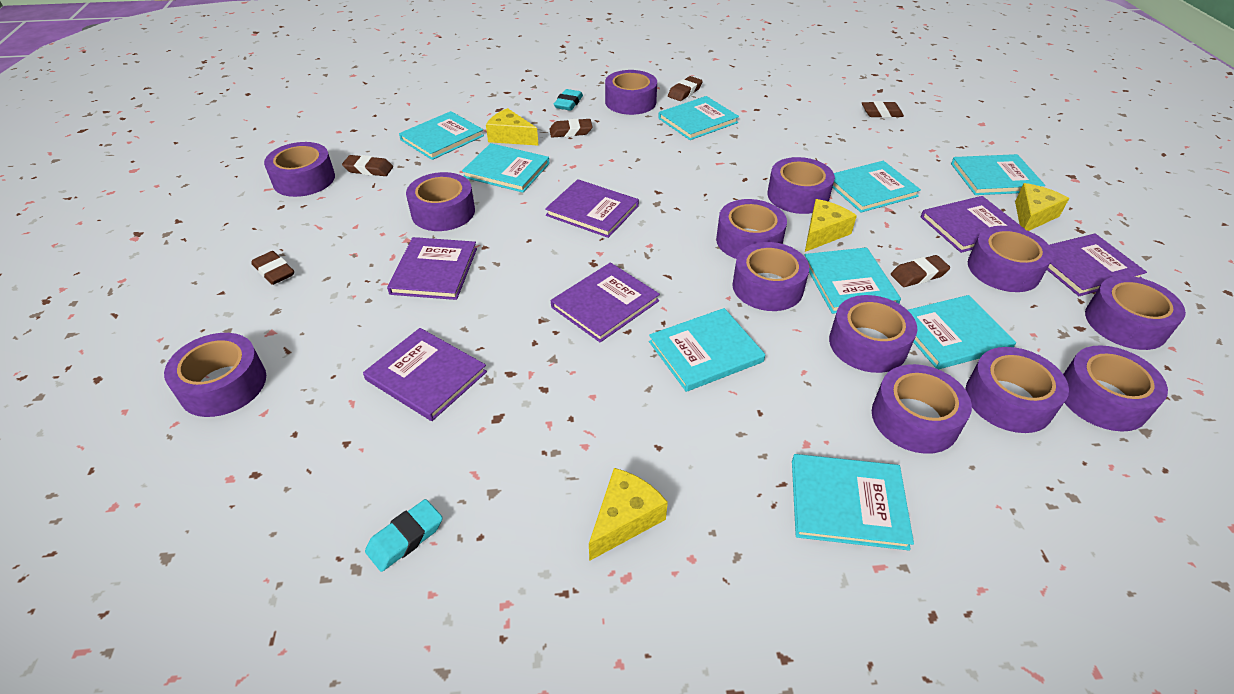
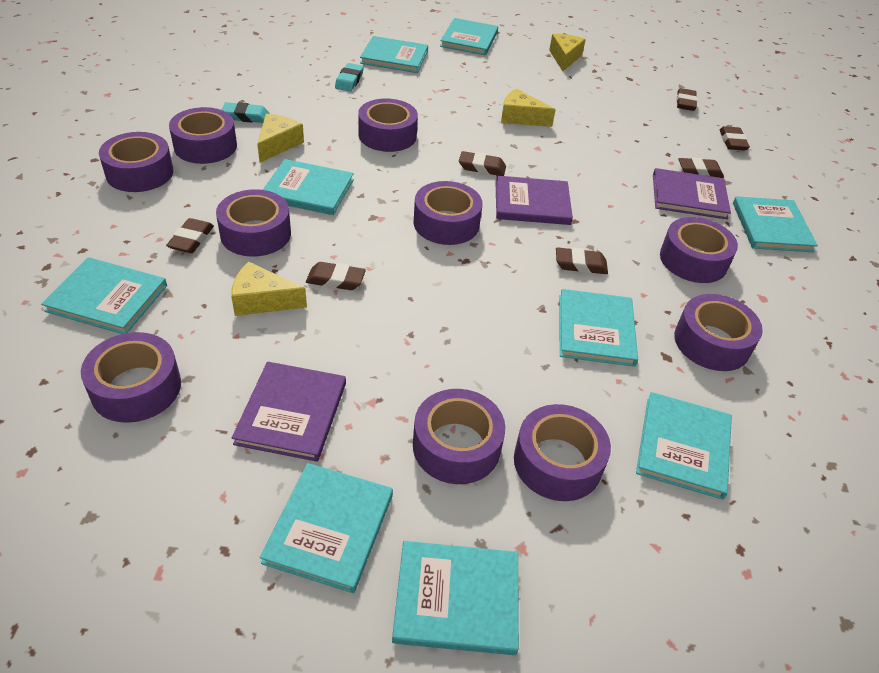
brown eraser: 6 -> 7
purple book: 6 -> 3
purple tape: 13 -> 10

